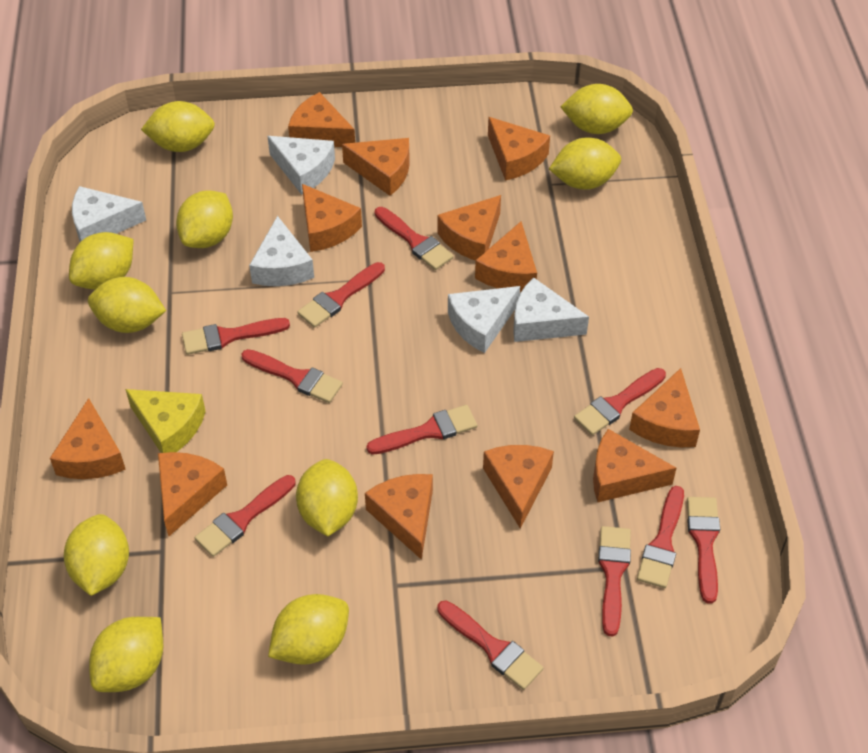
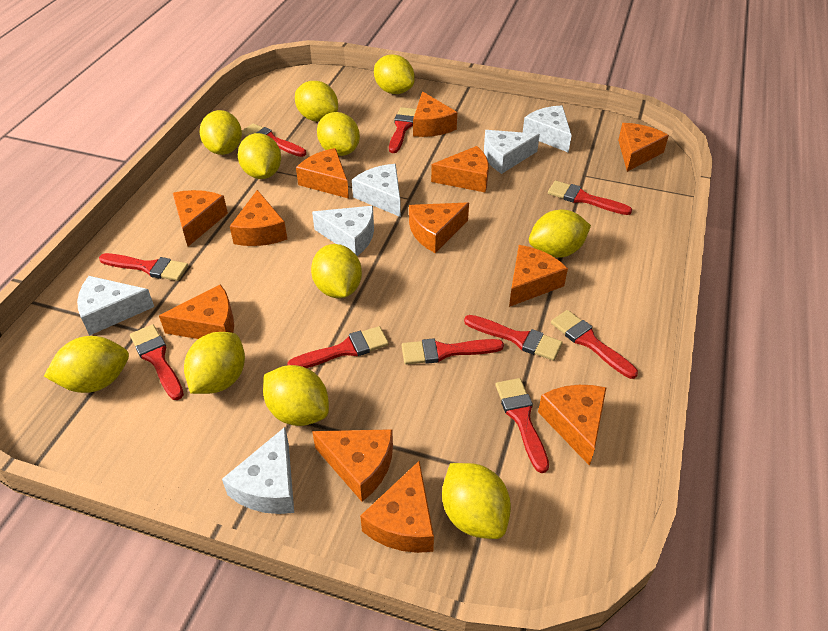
red brush: 11 -> 10
white cheese: 5 -> 6
yellow cheese: 1 -> 0
yellow lemon: 10 -> 11

